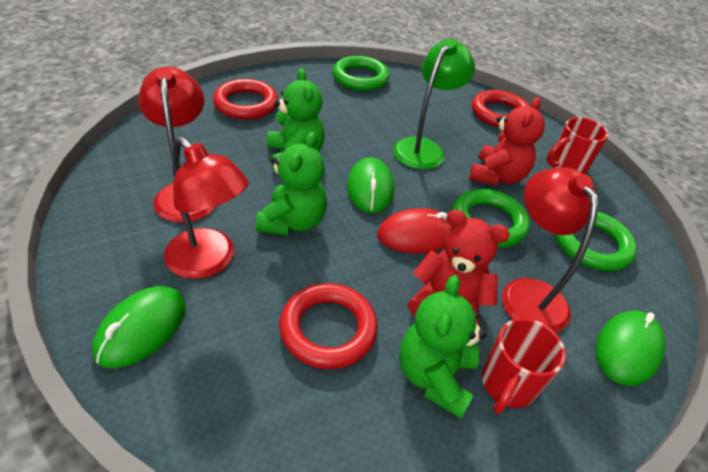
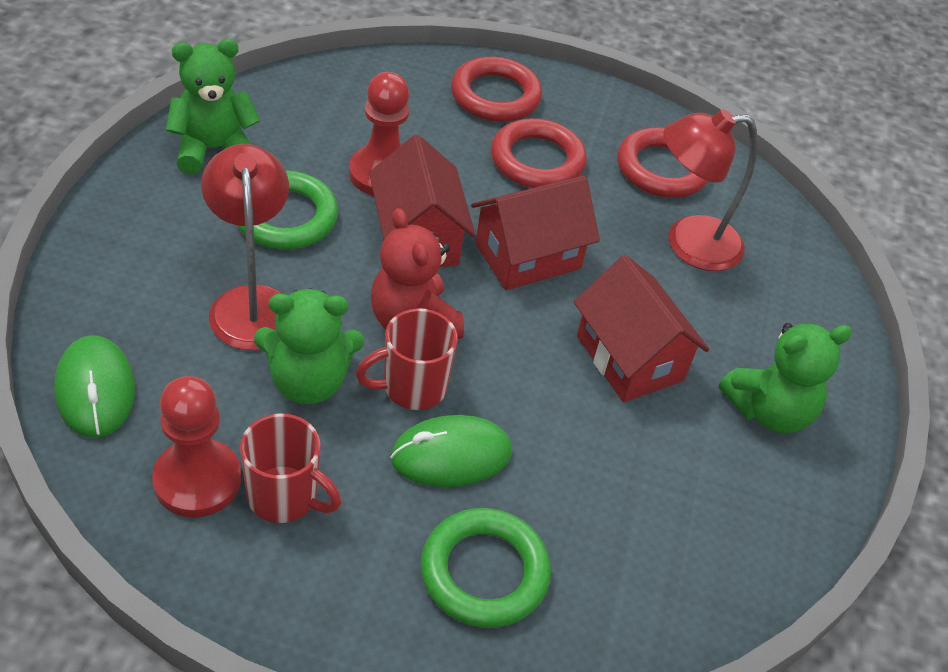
green lamp: 1 -> 0
green mouse: 3 -> 2
green ring: 3 -> 2
red house: 0 -> 3
red lamp: 3 -> 2
red mouse: 1 -> 0
red pawn: 0 -> 2
red teddy bear: 2 -> 1

